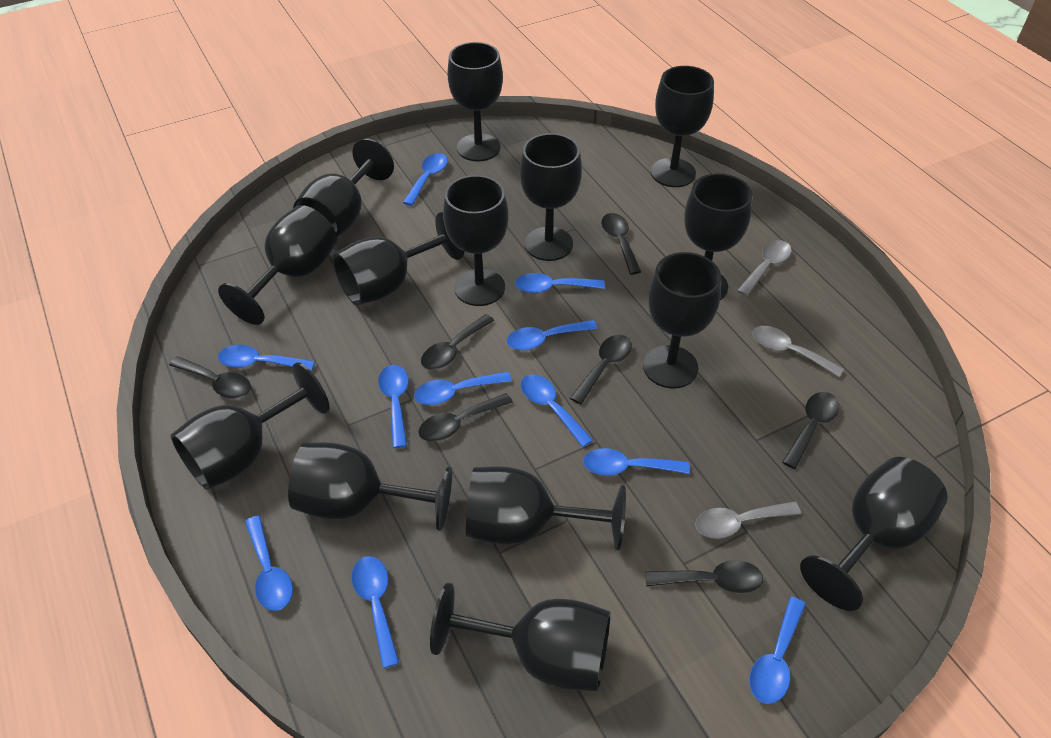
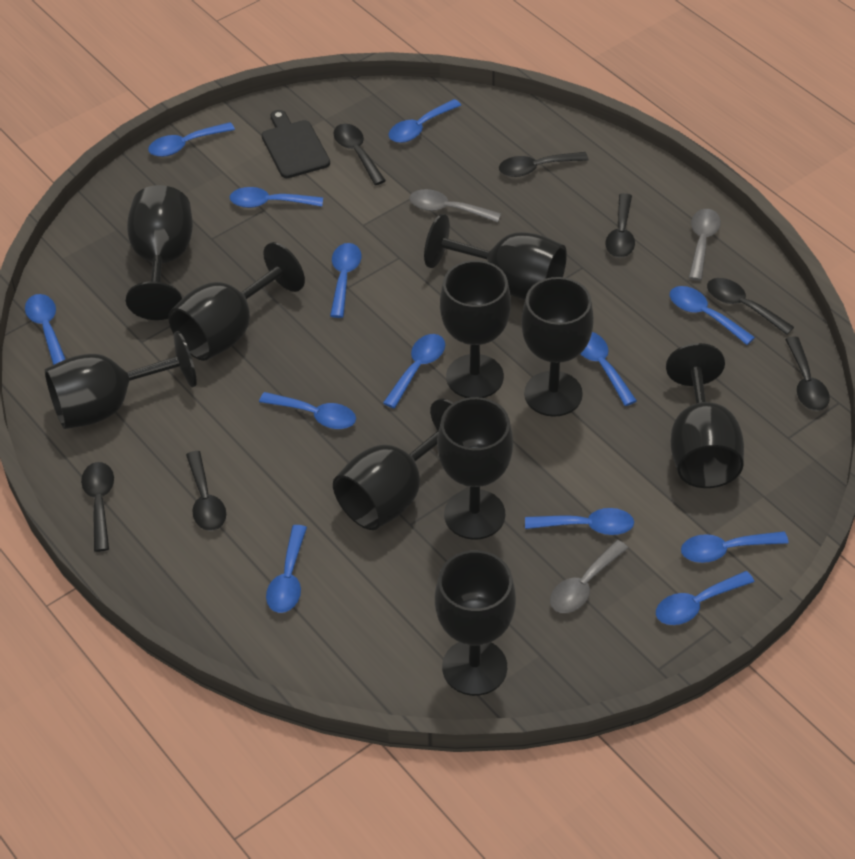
black cutting board: 0 -> 1
black goblet: 14 -> 10
blue spoon: 11 -> 13

